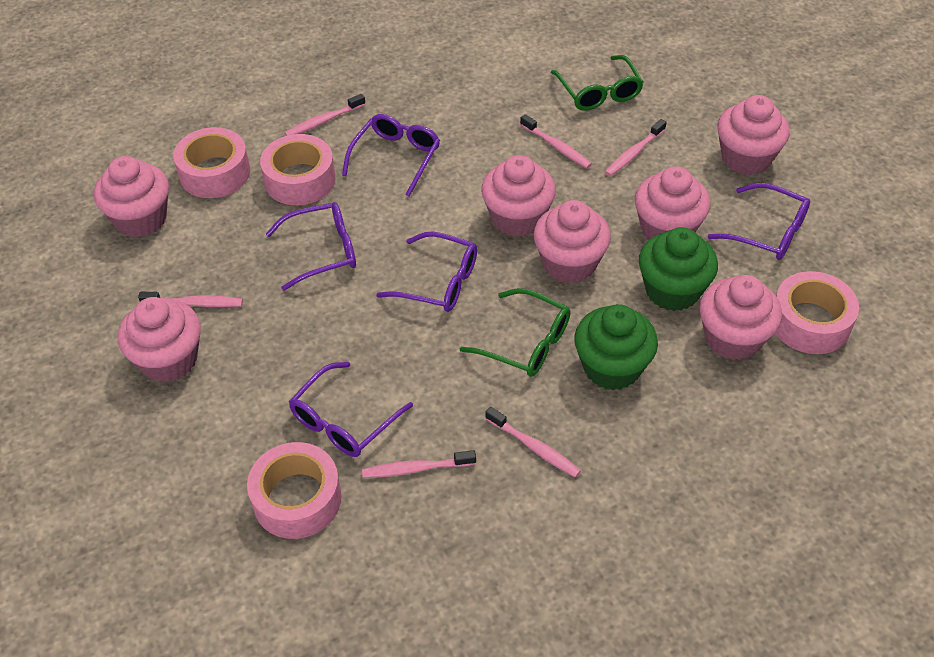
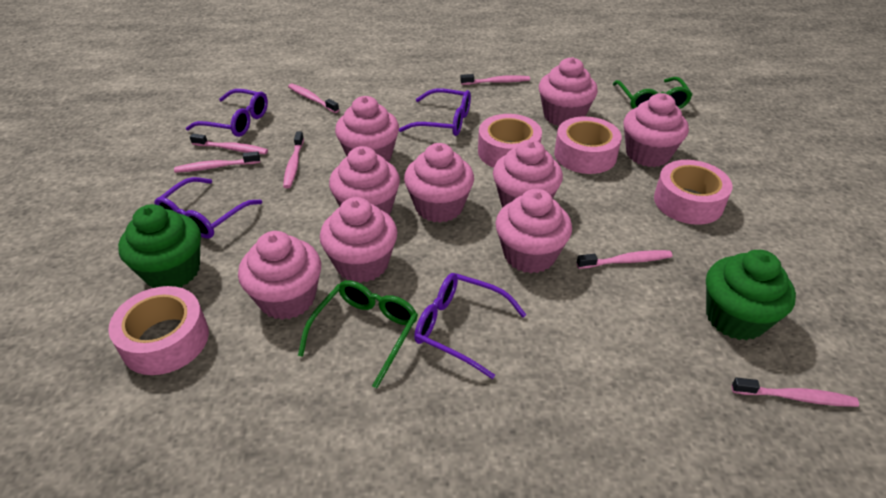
pink cupcake: 7 -> 9
pink toothbrush: 6 -> 7
purple glasses: 5 -> 4

